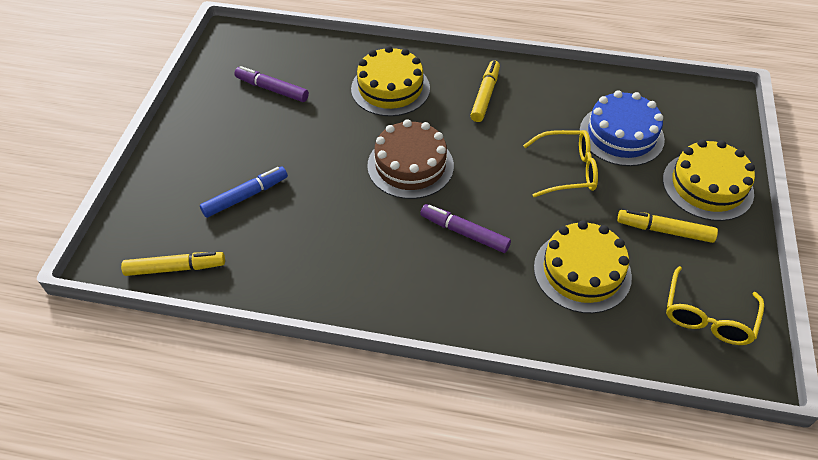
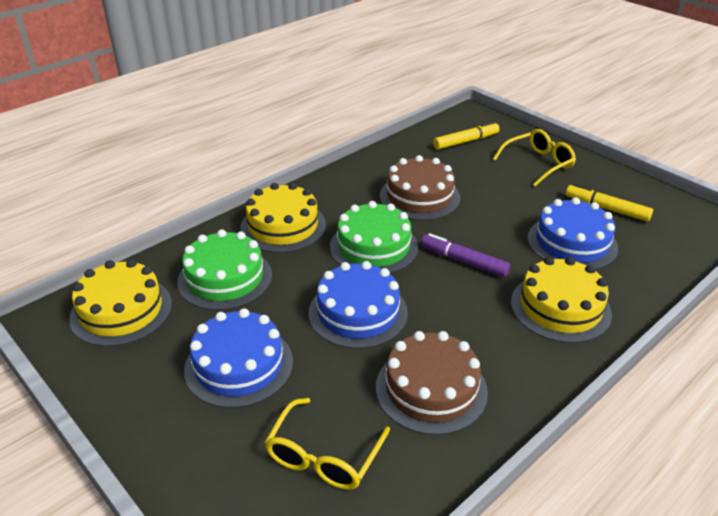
blue cake: 1 -> 3
blue marker: 1 -> 0
brown cake: 1 -> 2
green cake: 0 -> 2
purple marker: 2 -> 1
yellow marker: 3 -> 2

